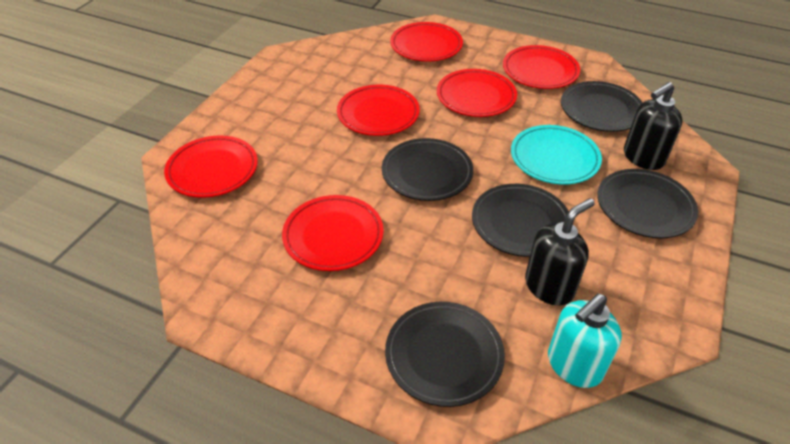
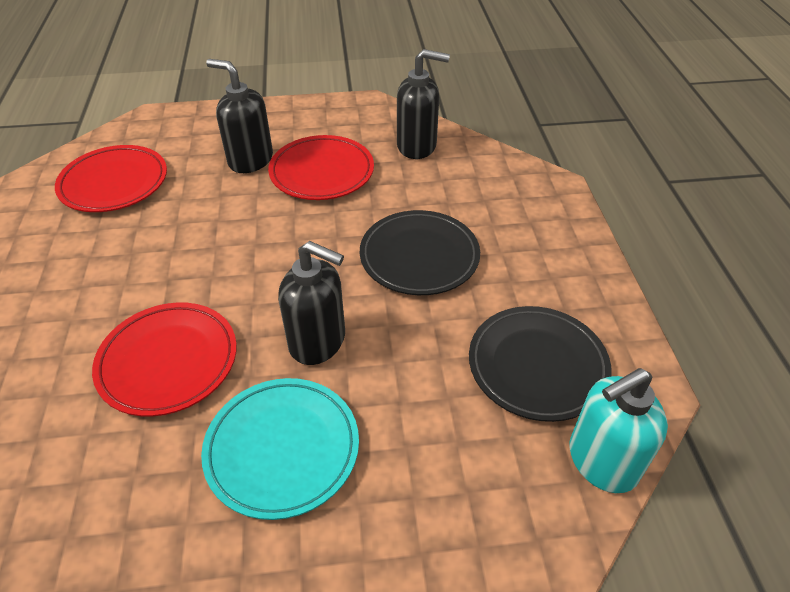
black plate: 5 -> 2
black soap dispenser: 2 -> 3
red plate: 6 -> 3

